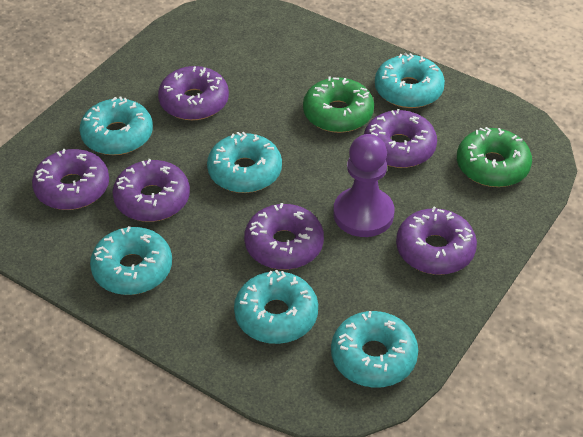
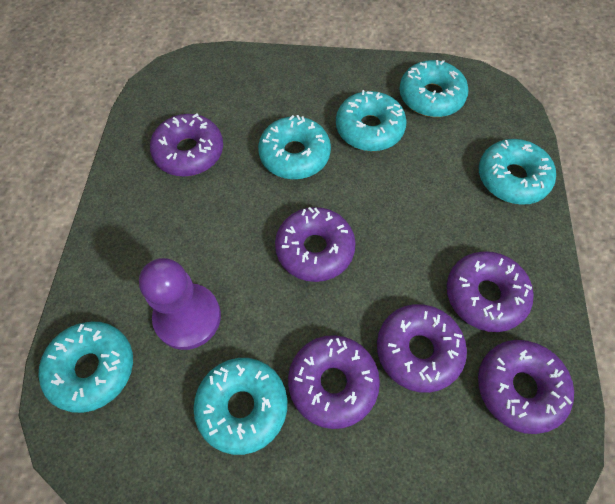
green donut: 2 -> 0

